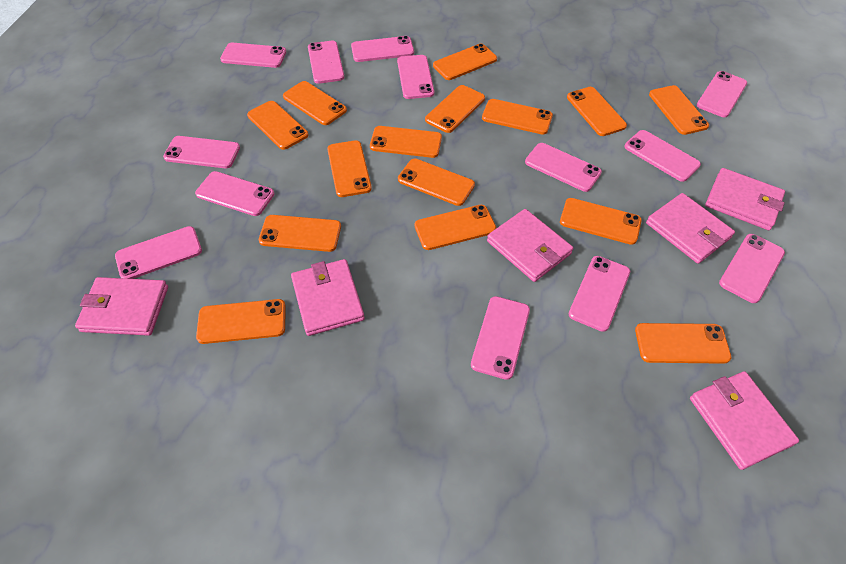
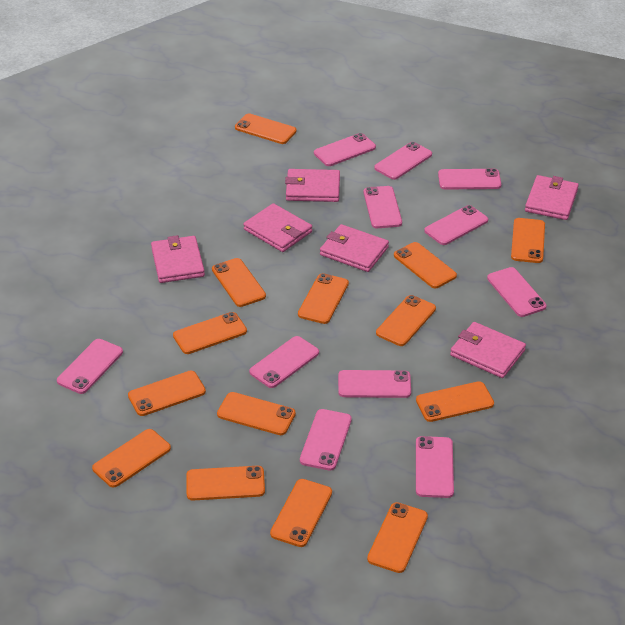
orange phone: 15 -> 14
pink phone: 13 -> 11

